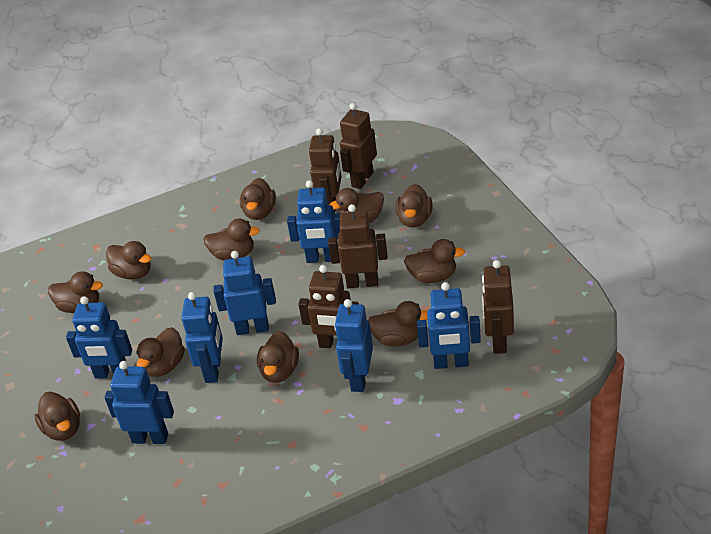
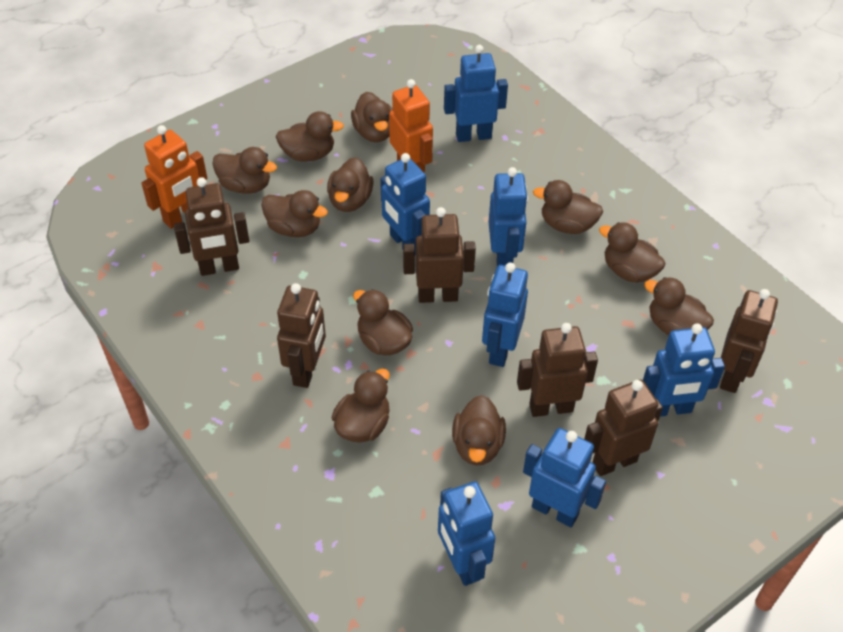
brown robot: 5 -> 6
orange robot: 0 -> 2

